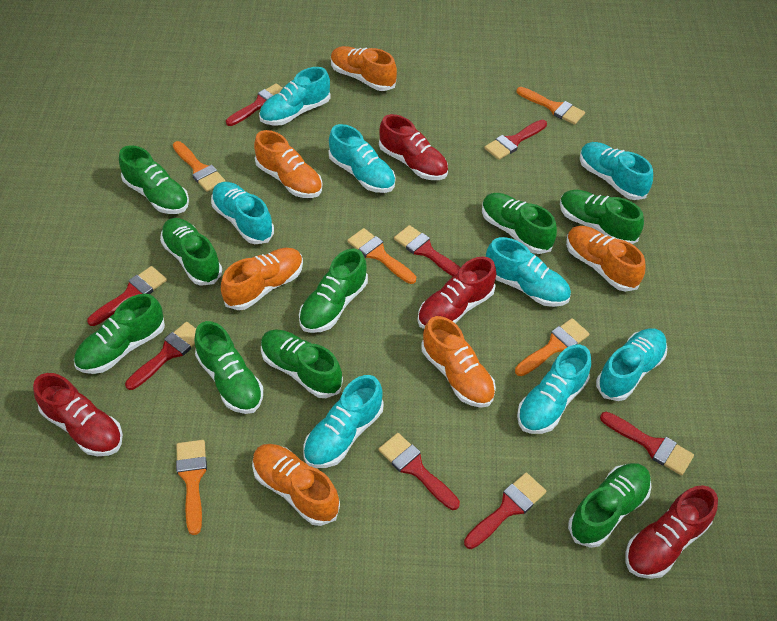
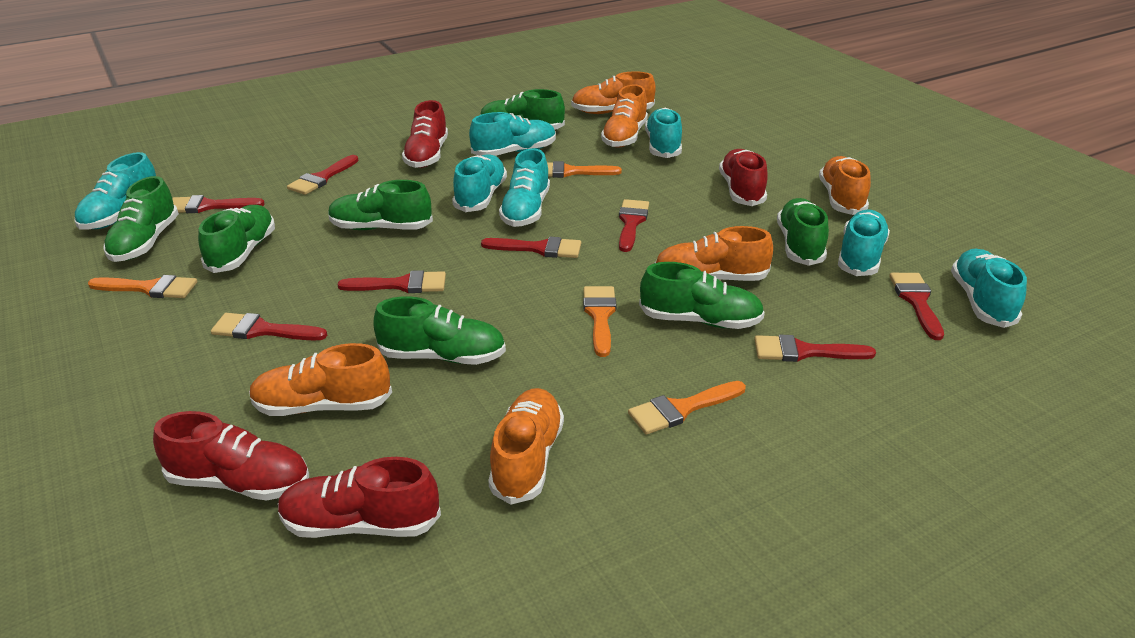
green shoe: 9 -> 7
orange brush: 5 -> 4
turquoise shoe: 8 -> 7

